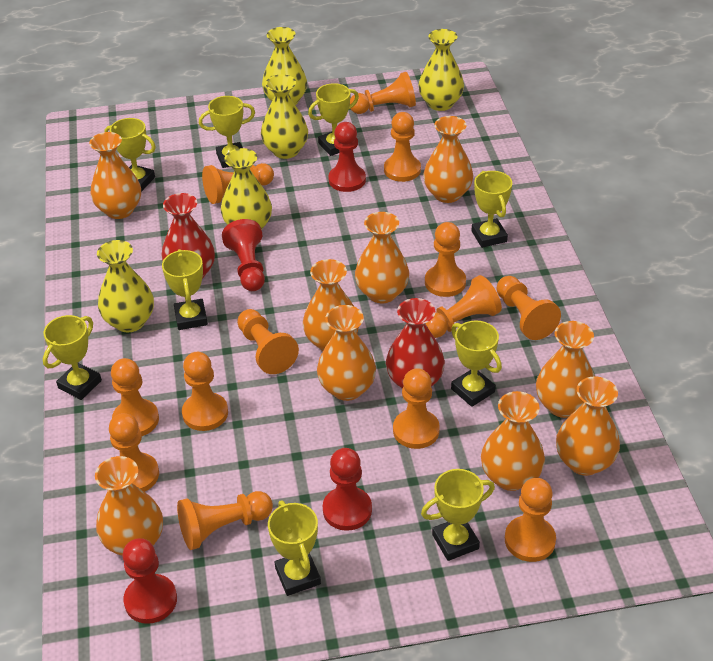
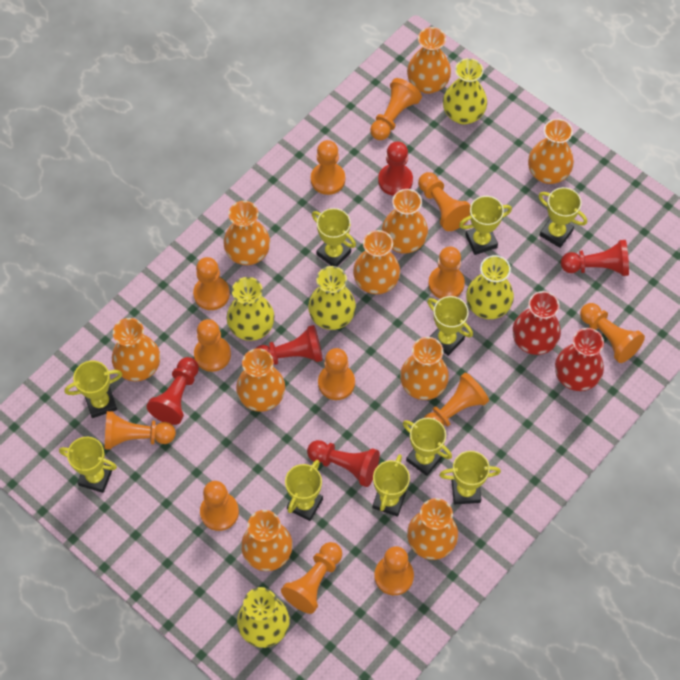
orange vase: 9 -> 10
red pawn: 4 -> 5
yellow trophy: 9 -> 10

